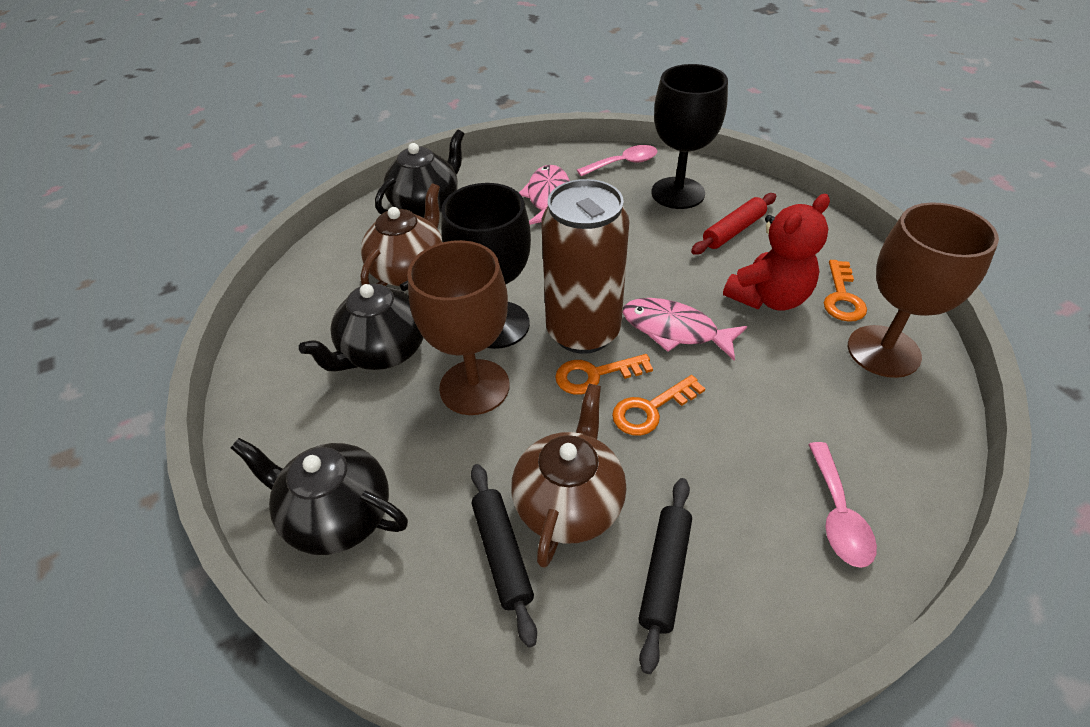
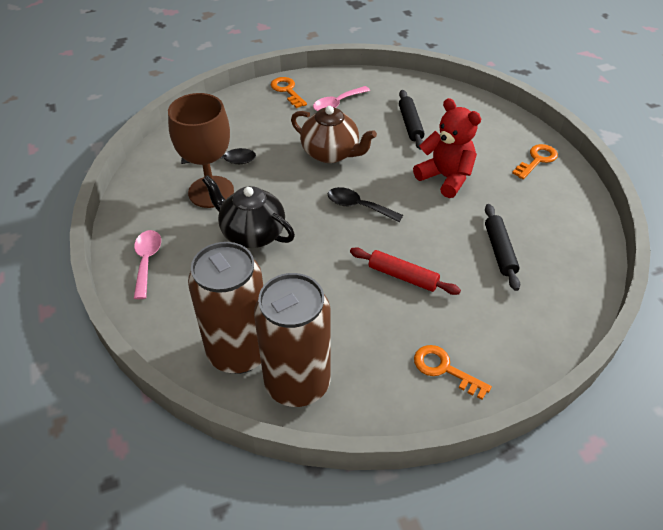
black goblet: 2 -> 0
black spoon: 0 -> 2
black teapot: 3 -> 1
brown can: 1 -> 2
brown goblet: 2 -> 1
brown teapot: 2 -> 1
pink fish: 2 -> 0

